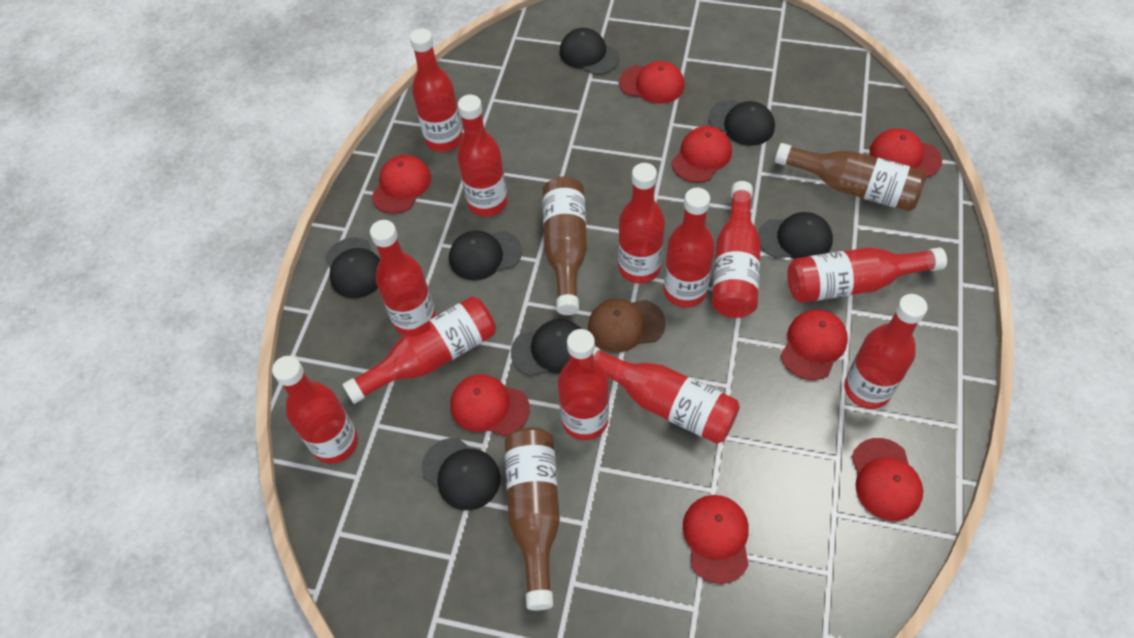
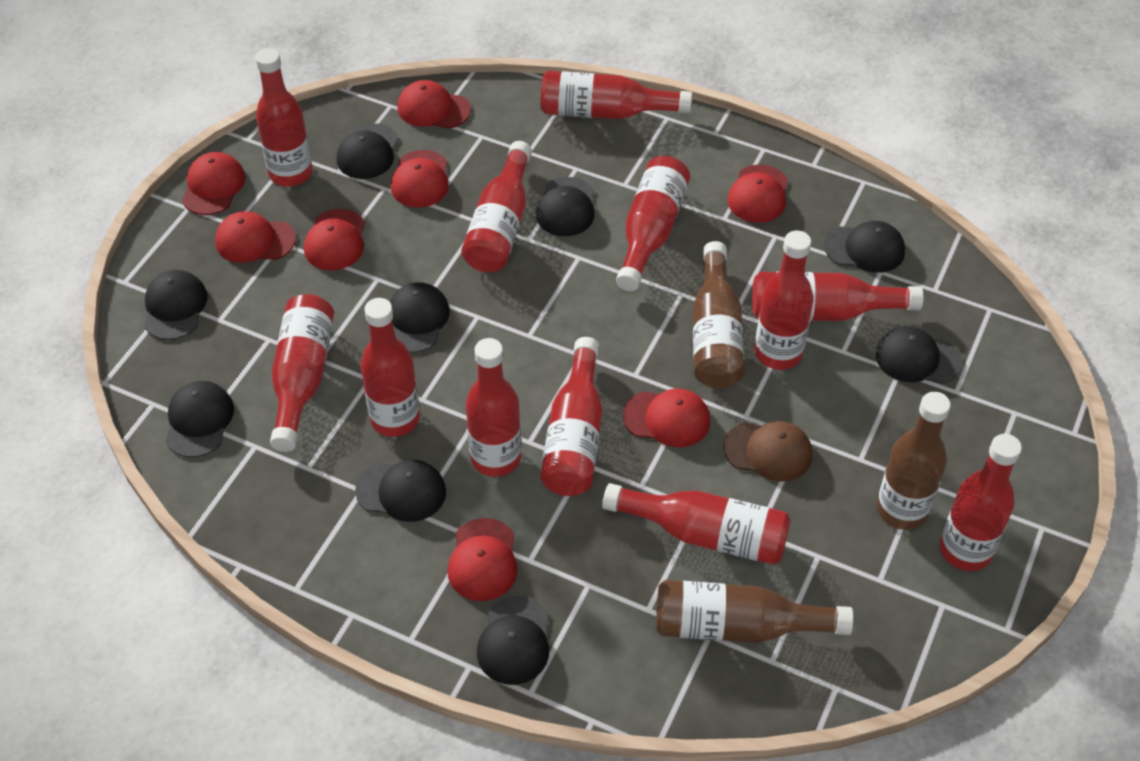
black cap: 7 -> 9

